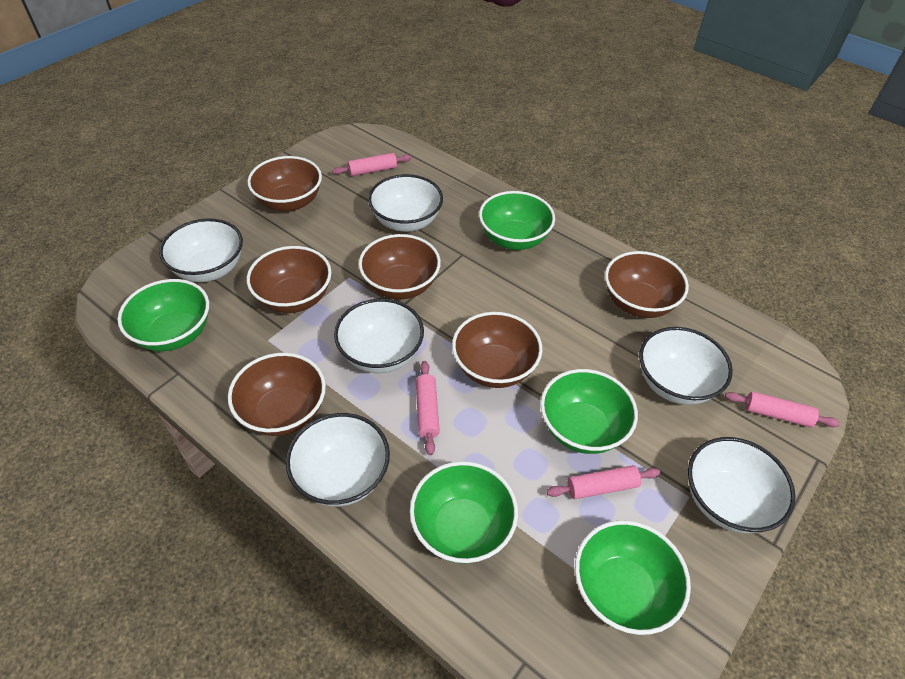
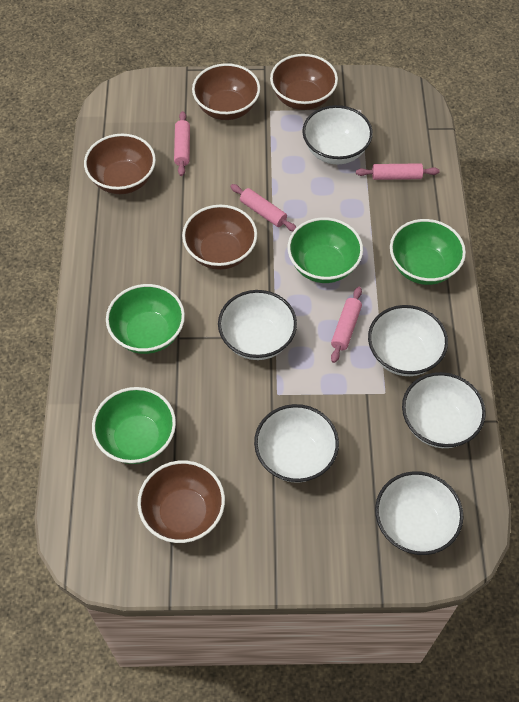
brown bowl: 6 -> 5
green bowl: 5 -> 4

